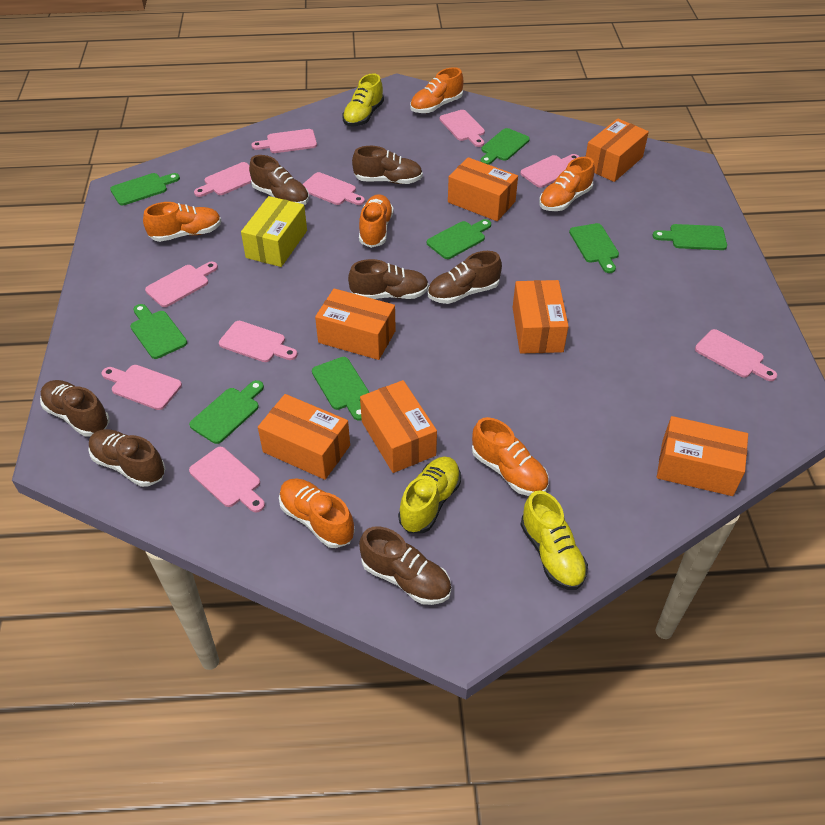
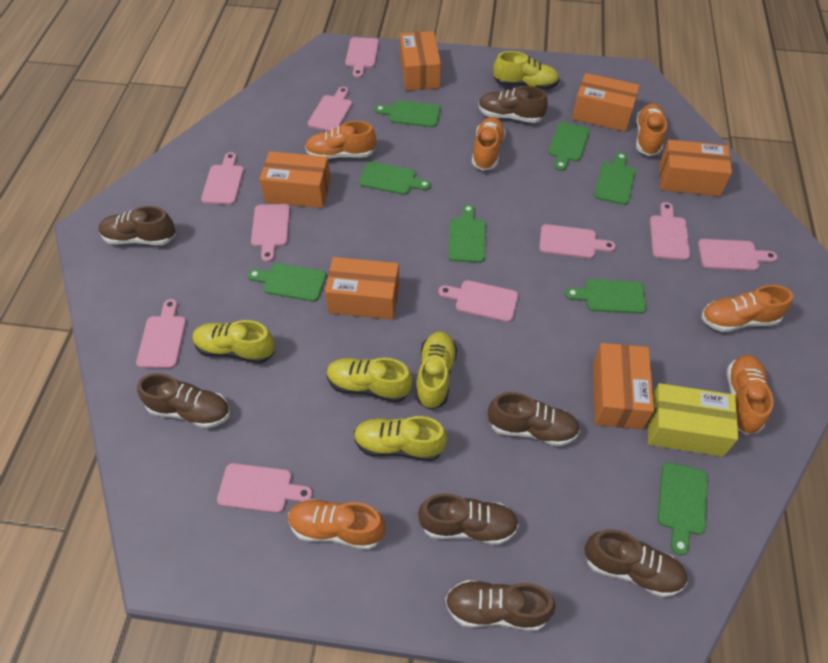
orange box: 7 -> 6
yellow shoe: 3 -> 5

